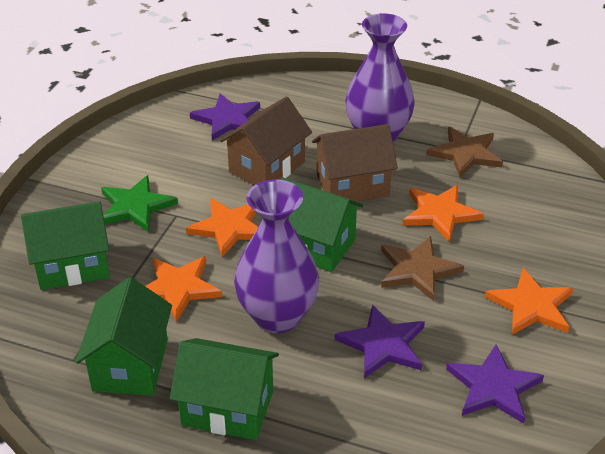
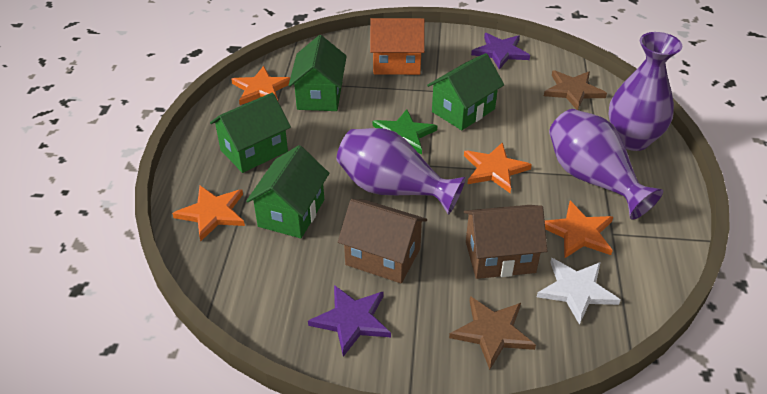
orange house: 0 -> 1
purple star: 3 -> 2
purple vase: 2 -> 3
white star: 0 -> 1

